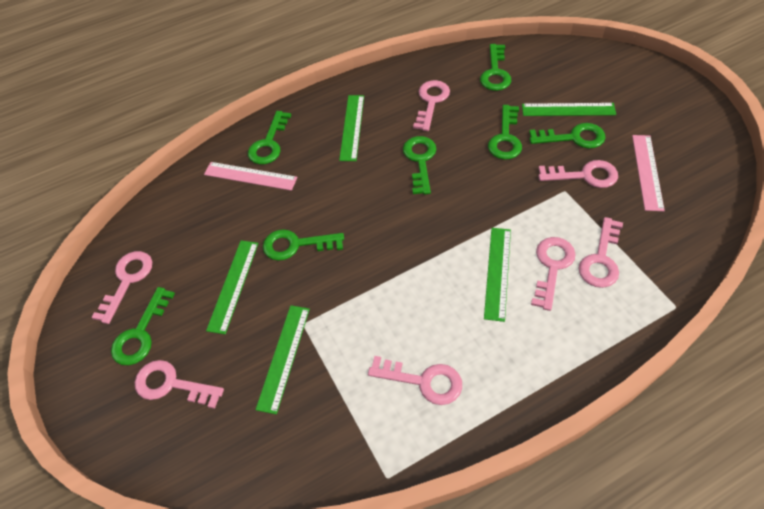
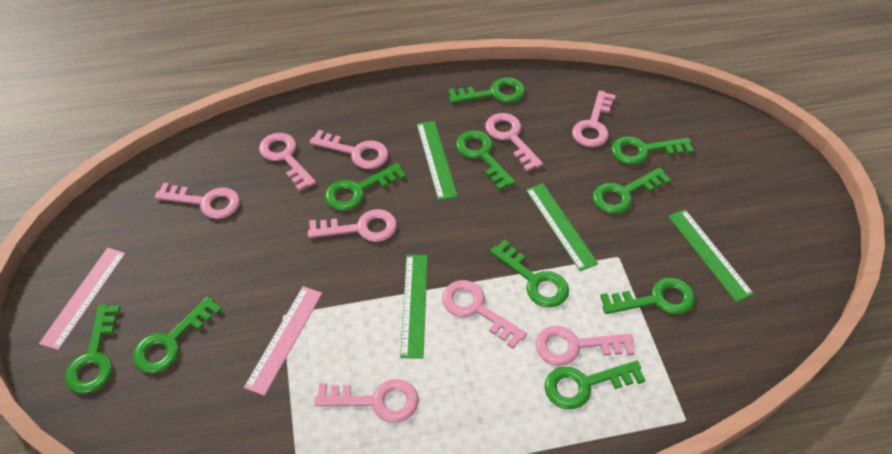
green key: 7 -> 10
green ruler: 5 -> 4
pink key: 7 -> 9

